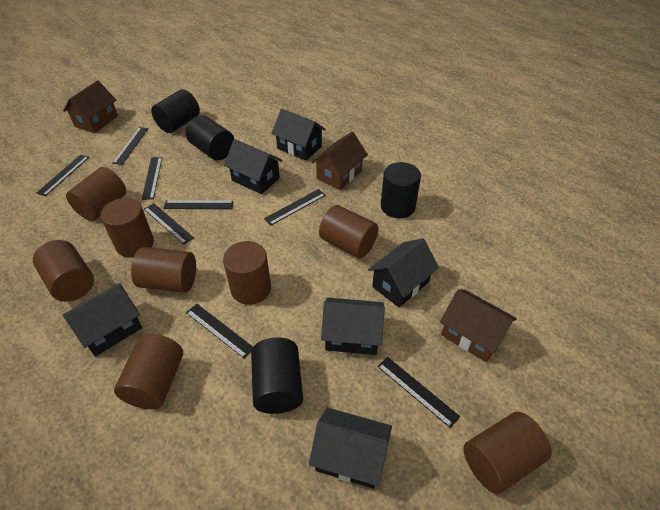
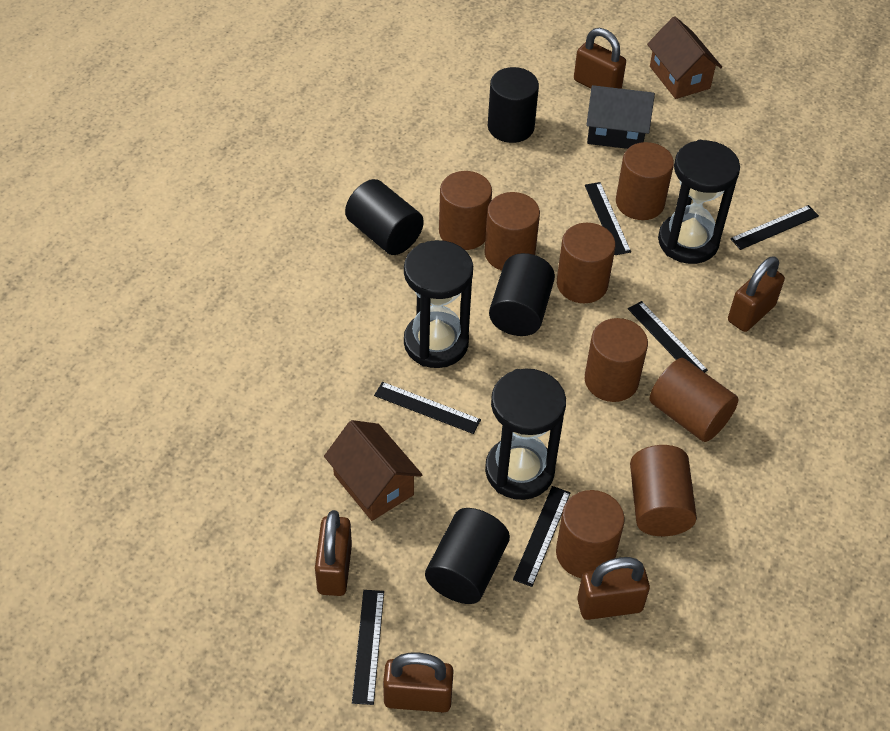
black hourglass: 0 -> 3
black house: 6 -> 1
black ruler: 8 -> 6
brown house: 3 -> 2
brown padlock: 0 -> 5

